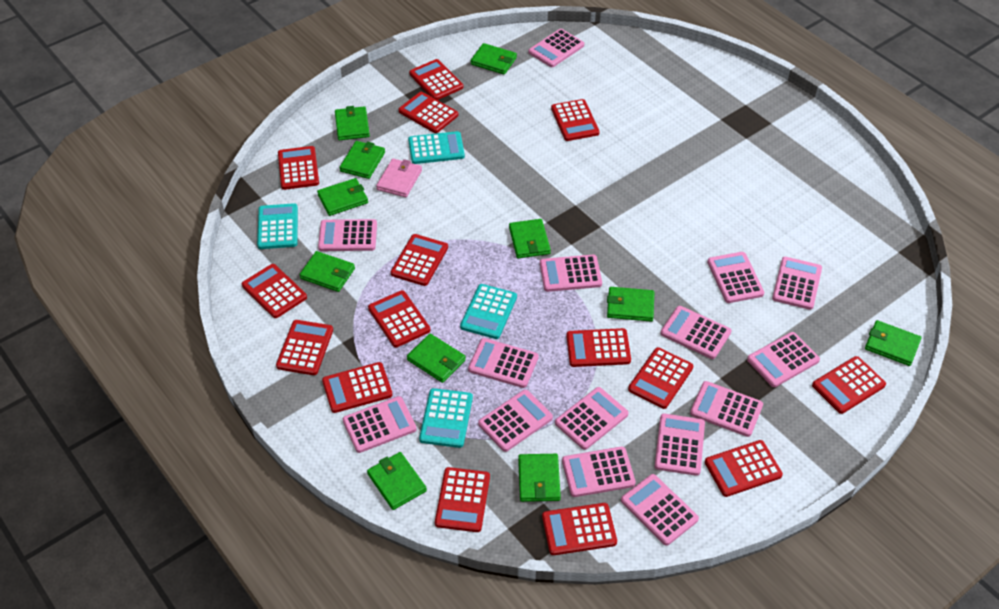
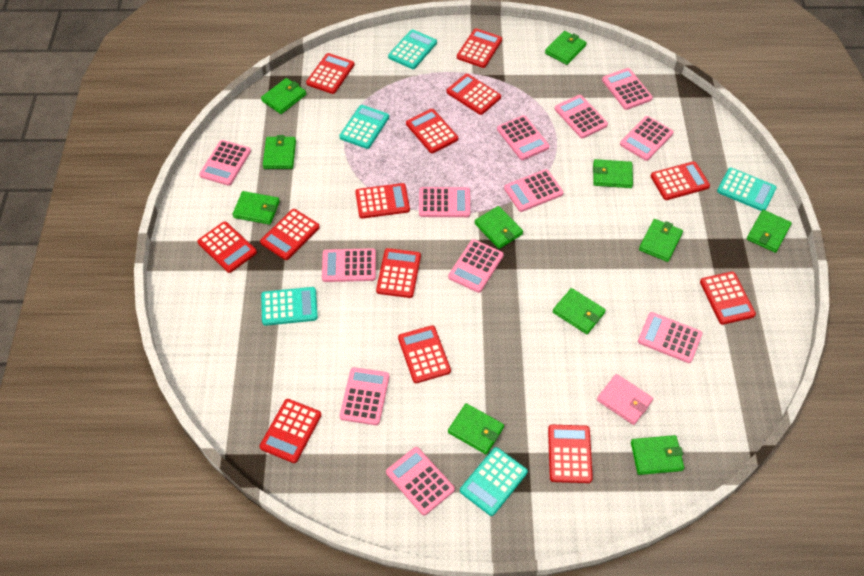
pink calculator: 15 -> 12
red calculator: 15 -> 13
turquoise calculator: 4 -> 5

